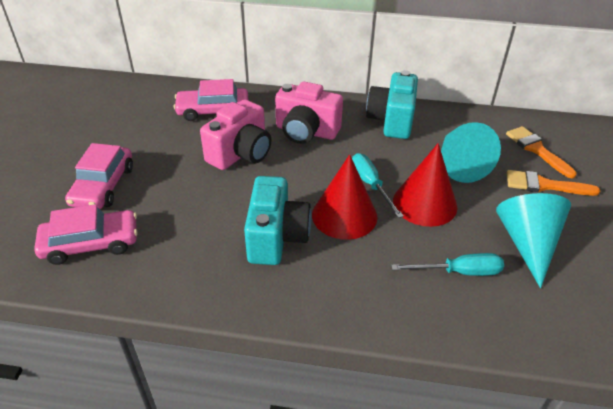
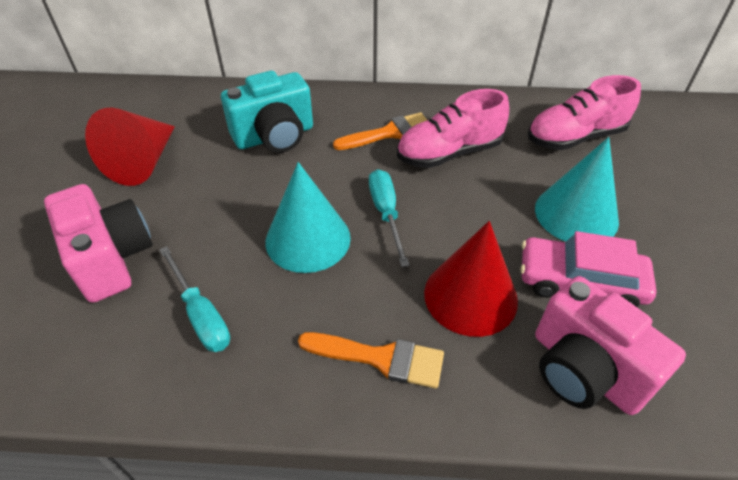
pink car: 3 -> 1
pink shoe: 0 -> 2
turquoise camera: 2 -> 1

